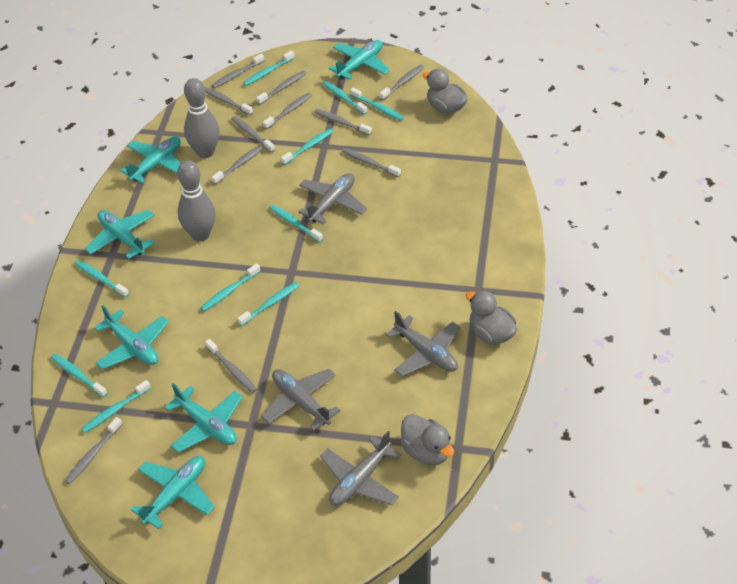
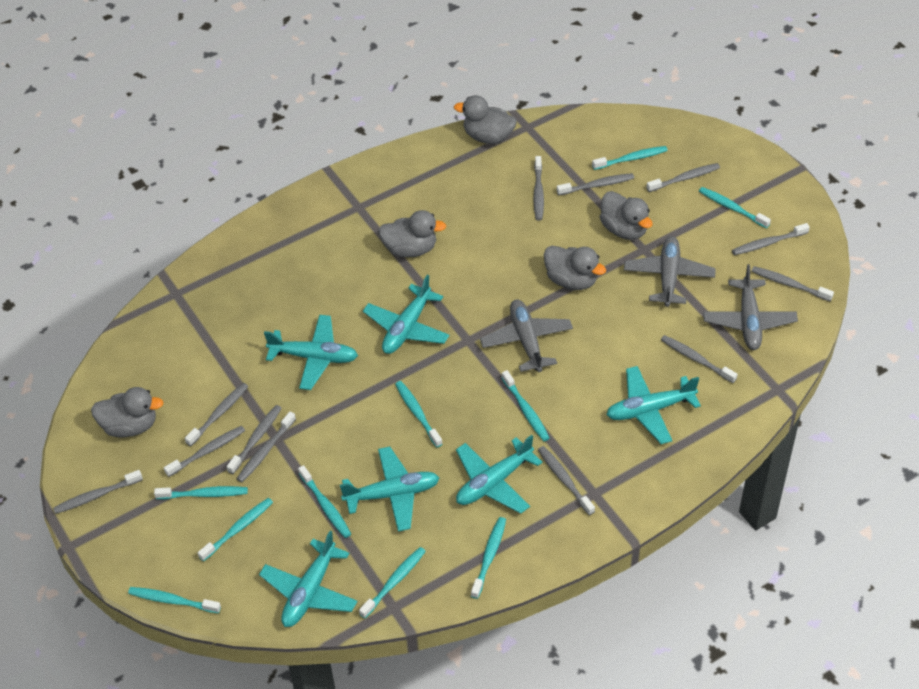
grey bowling pin: 2 -> 0
grey duck: 3 -> 5
grey plane: 4 -> 3
grey toothbrush: 11 -> 12

